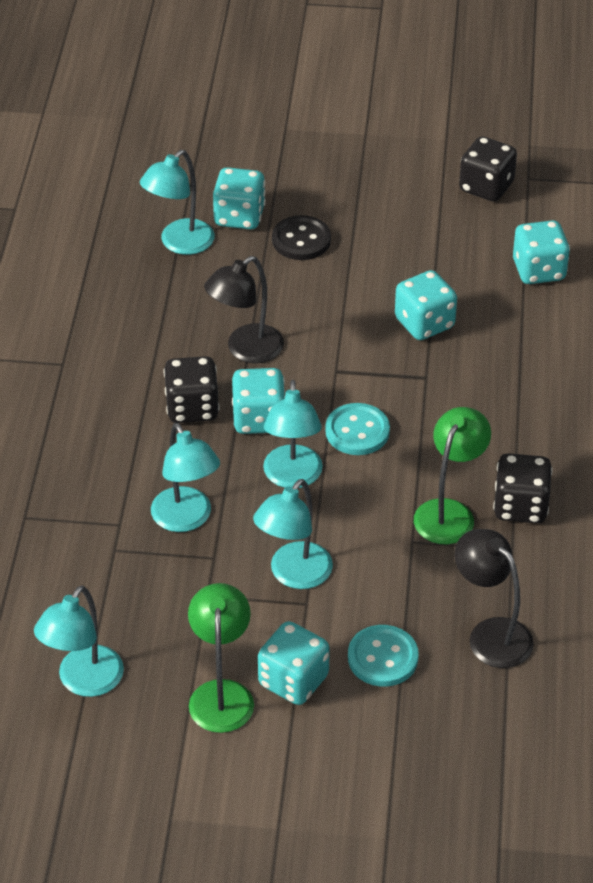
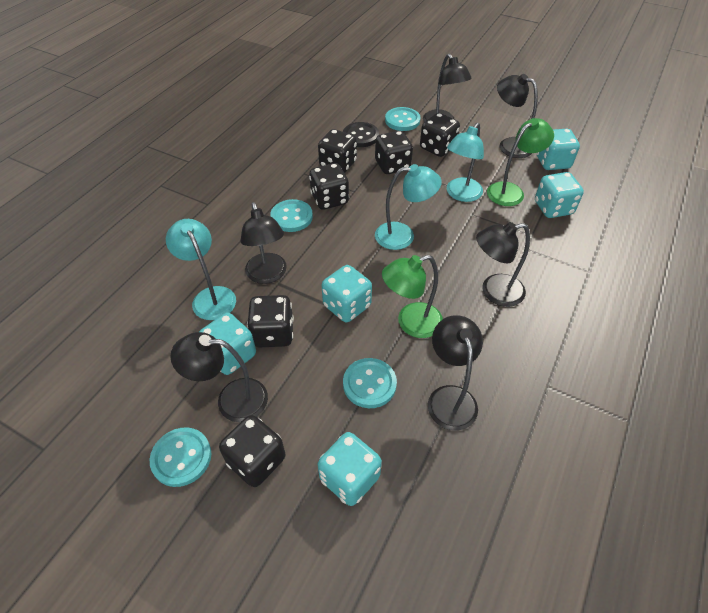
black dice: 3 -> 6
black lamp: 2 -> 6
turquoise button: 2 -> 4
turquoise lamp: 5 -> 3

